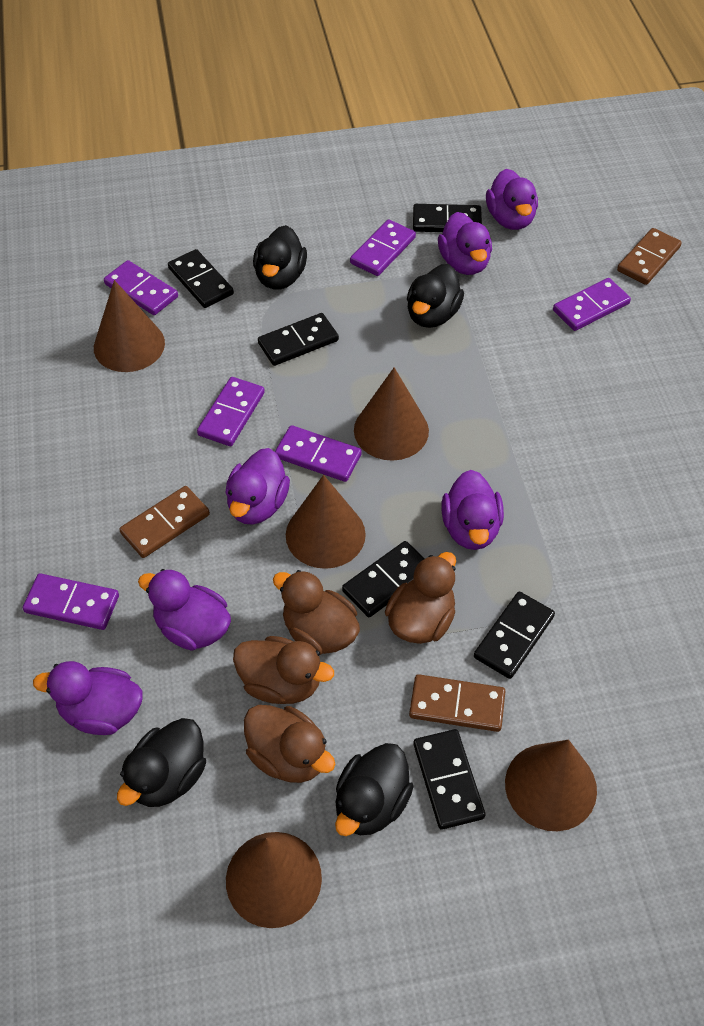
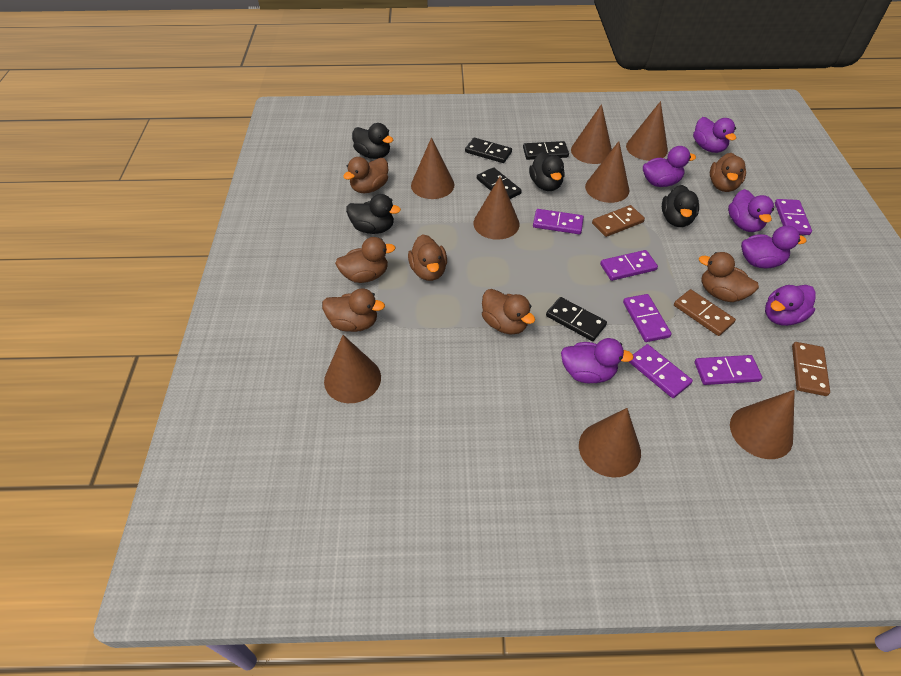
black domino: 6 -> 4
brown cone: 5 -> 8
brown duck: 4 -> 7

